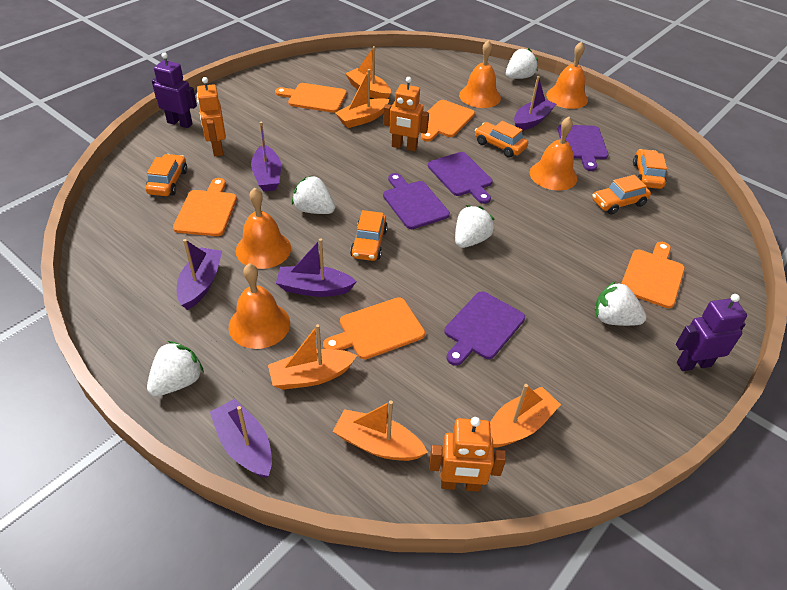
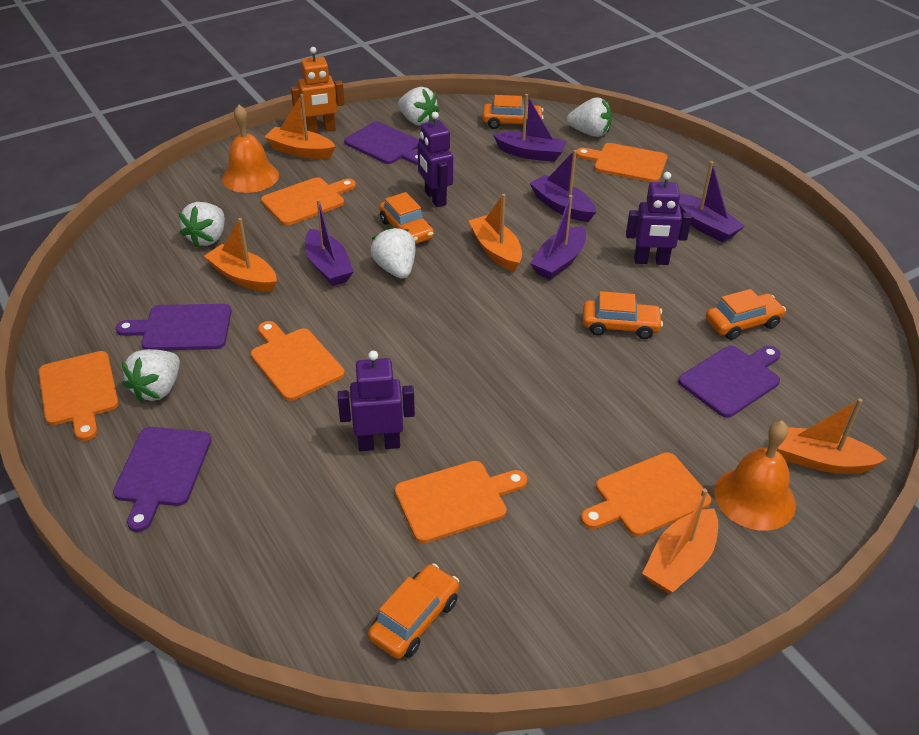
orange bell: 5 -> 2
orange cutting board: 5 -> 6
orange robot: 3 -> 1
purple robot: 2 -> 3

